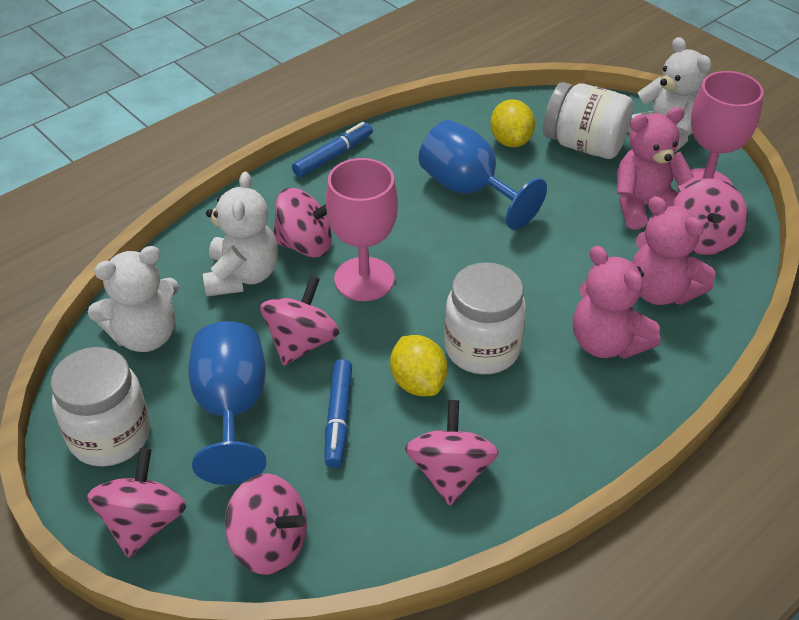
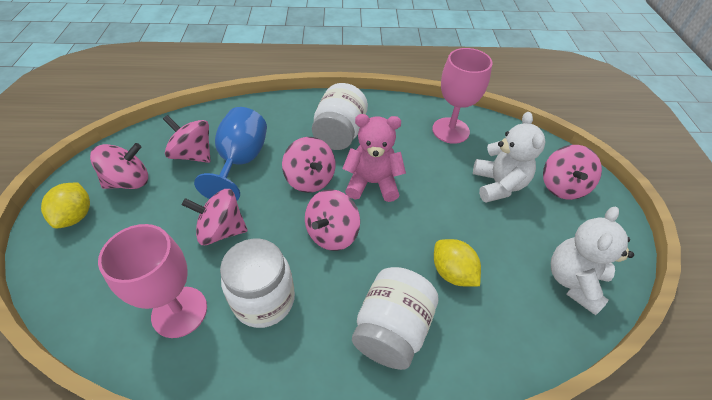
blue goblet: 2 -> 1
blue marker: 2 -> 0
pink teddy bear: 3 -> 1
white teddy bear: 3 -> 2

